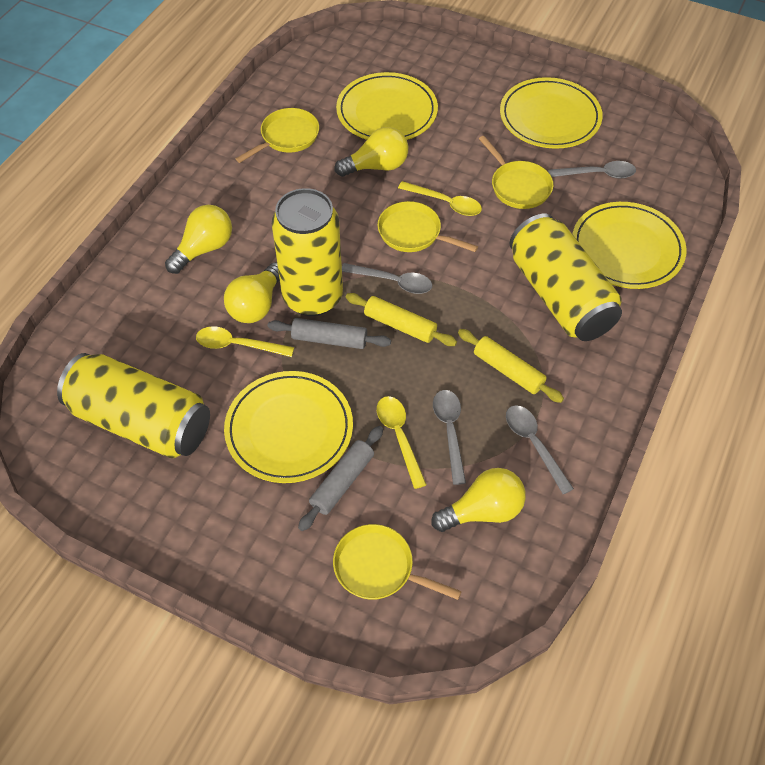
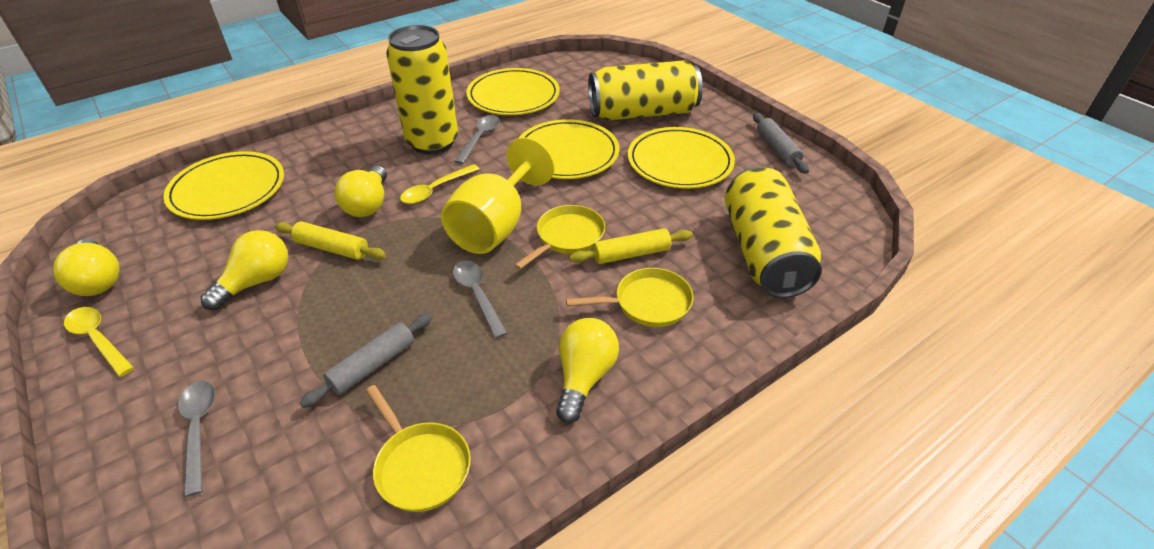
grey spoon: 4 -> 3
yellow goblet: 0 -> 1
yellow pan: 4 -> 3
yellow spoon: 3 -> 2

